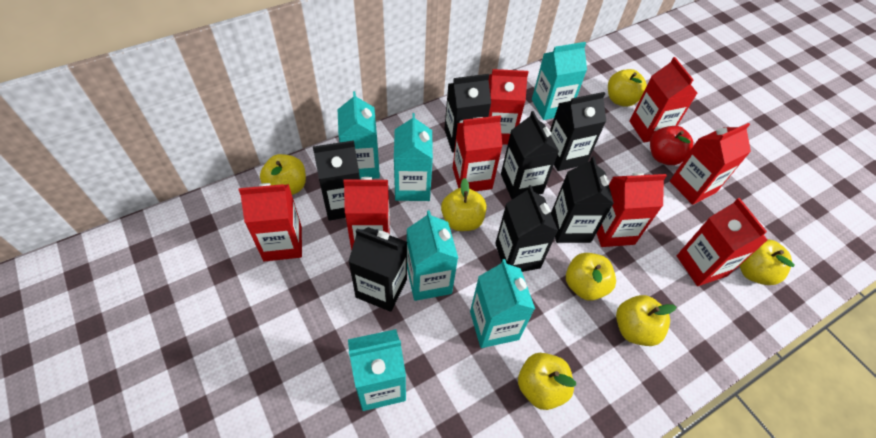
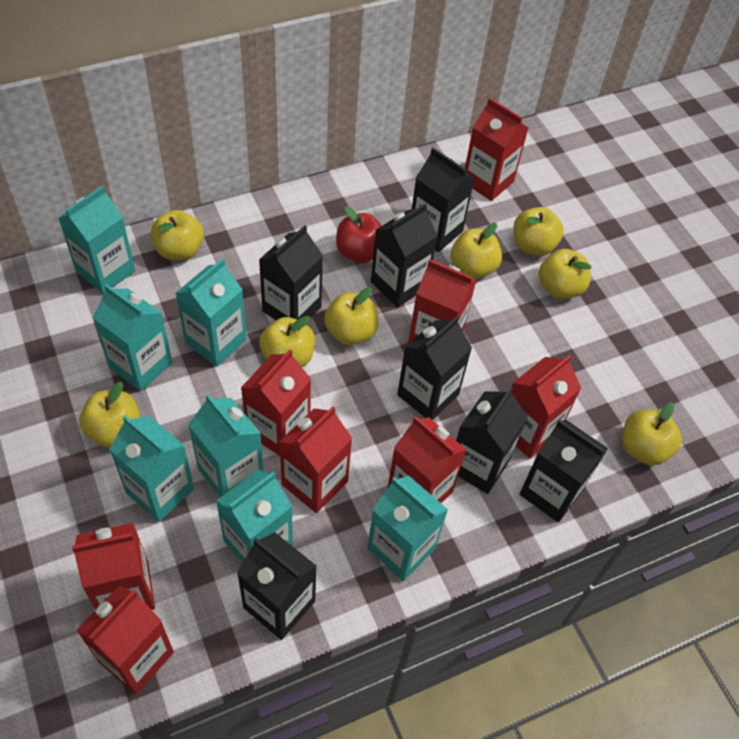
turquoise carton: 6 -> 7
yellow apple: 7 -> 8

